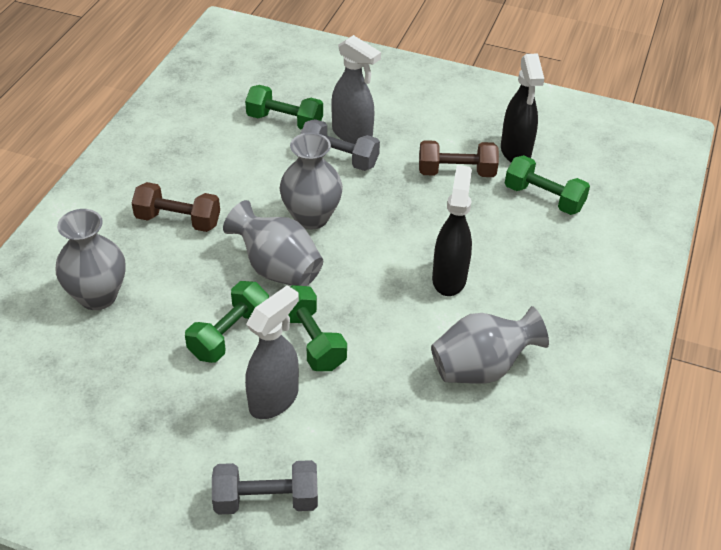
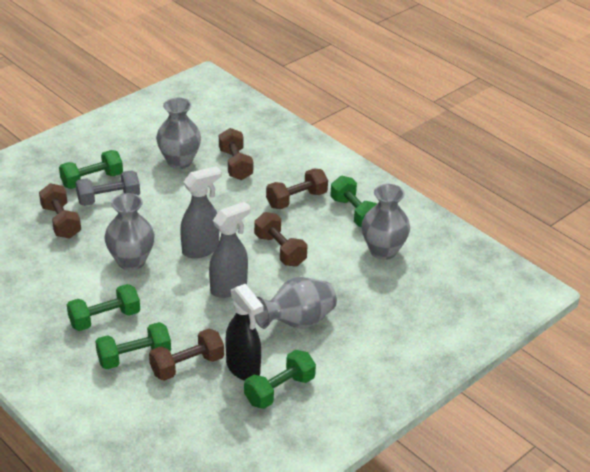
black spray bottle: 2 -> 1
brown dumbbell: 2 -> 5
green dumbbell: 4 -> 5
grey dumbbell: 2 -> 1

